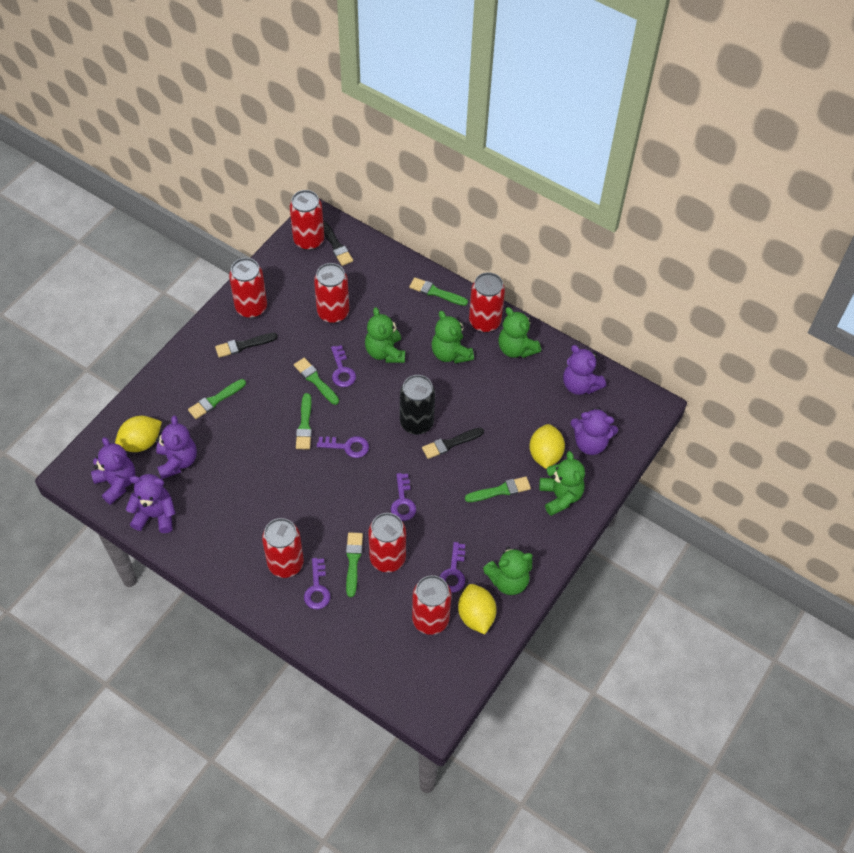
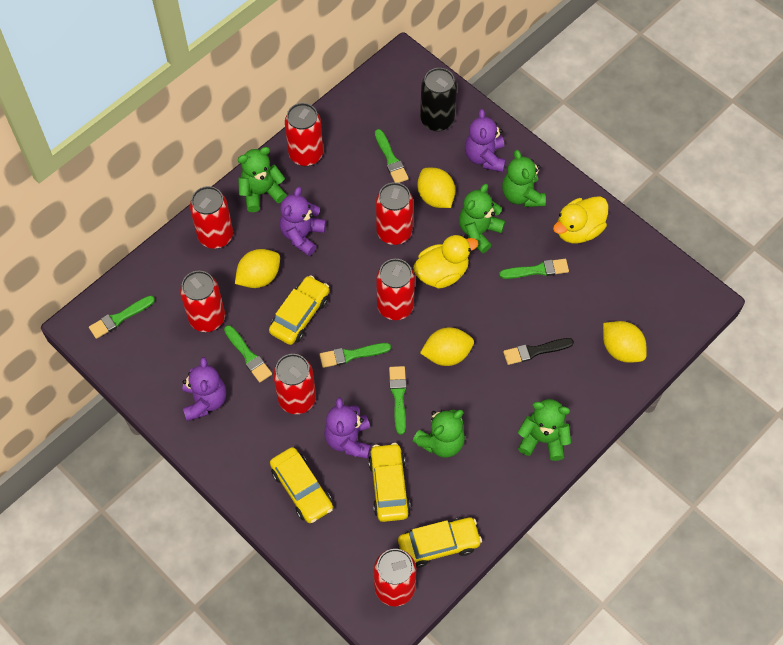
black brush: 3 -> 1
purple key: 5 -> 0
purple teddy bear: 5 -> 4
yellow car: 0 -> 4
yellow duck: 0 -> 2
yellow lemon: 3 -> 4

